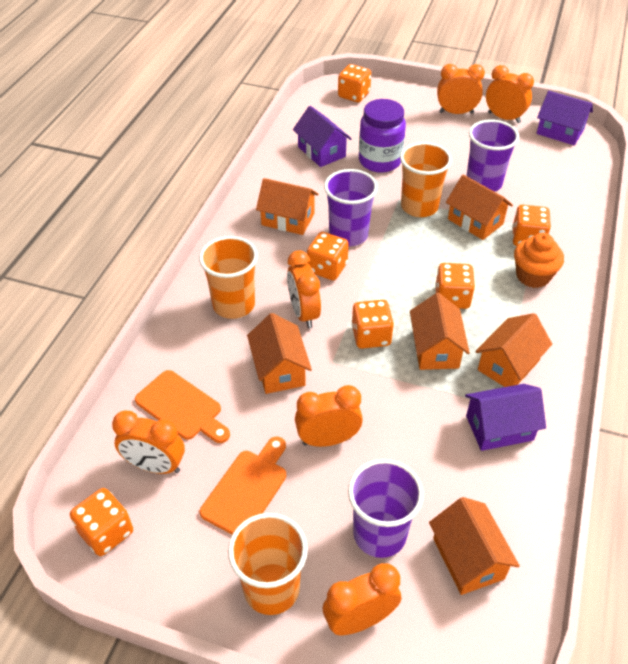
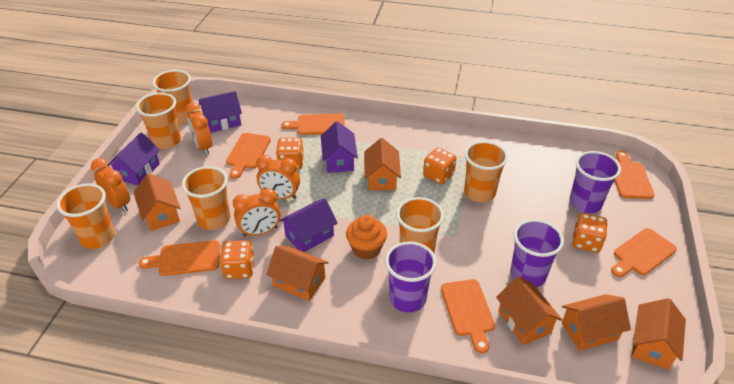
orange clock: 6 -> 4
orange cup: 3 -> 6
orange cutting board: 2 -> 6
orange dice: 6 -> 4
purple house: 3 -> 4
purple jar: 1 -> 0

